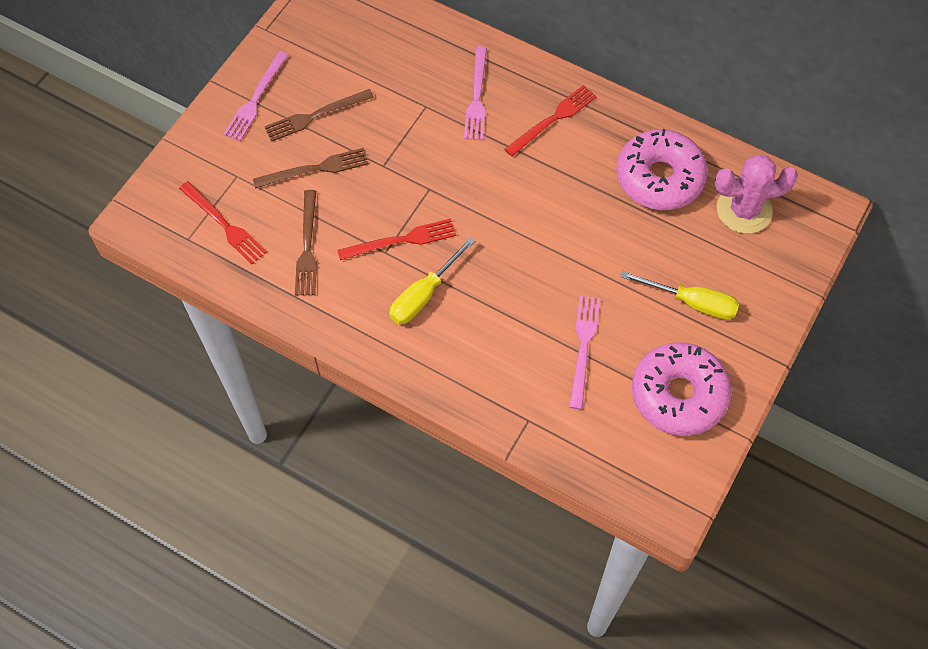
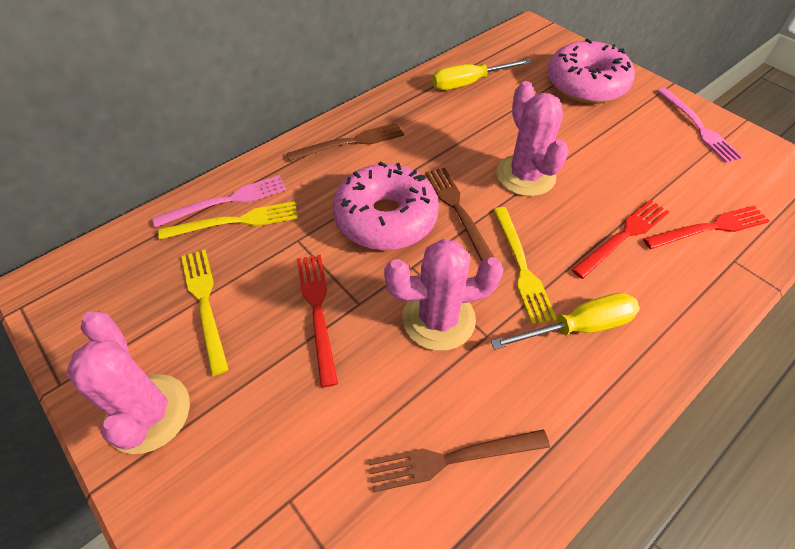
pink cactus: 1 -> 3
pink fork: 3 -> 2
yellow fork: 0 -> 3

